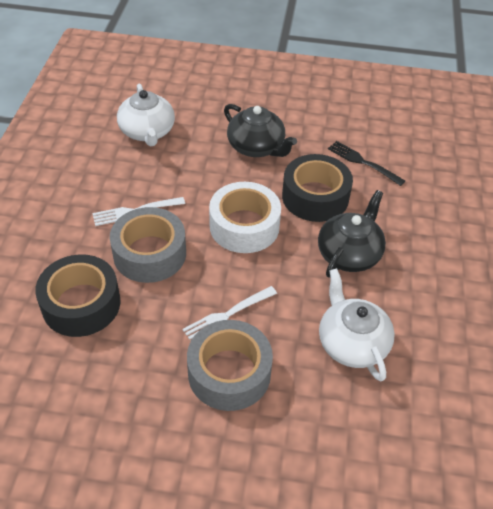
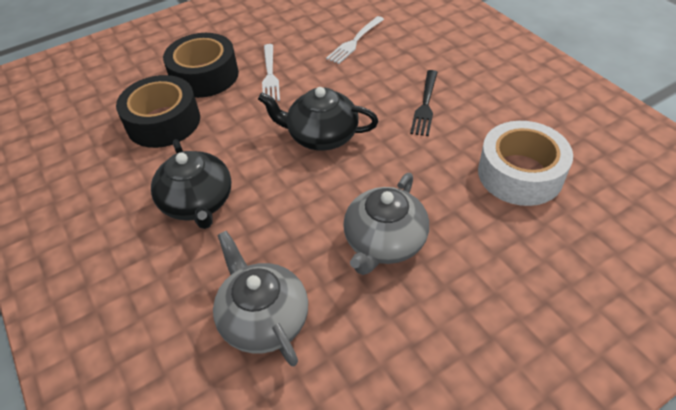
grey tape: 2 -> 0
grey teapot: 0 -> 2
white teapot: 2 -> 0

